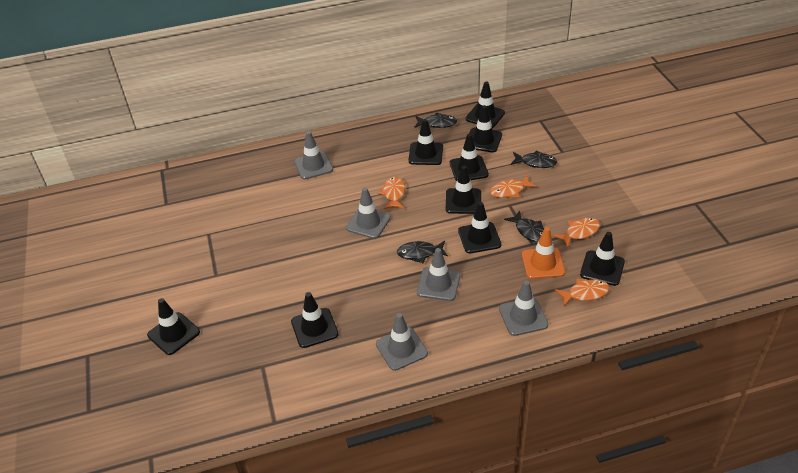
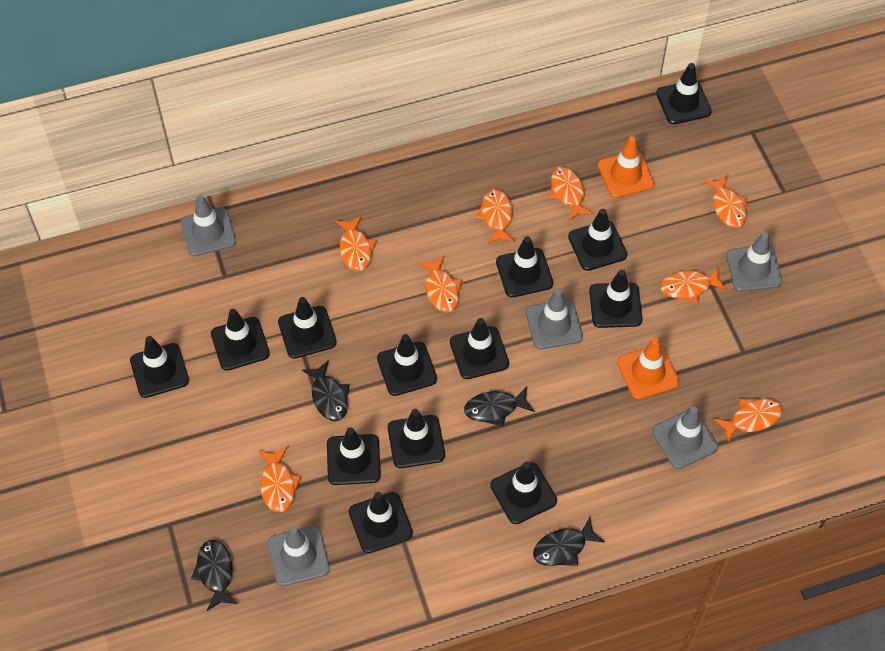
black traffic cone: 9 -> 13
orange fish: 4 -> 8
orange traffic cone: 1 -> 2

